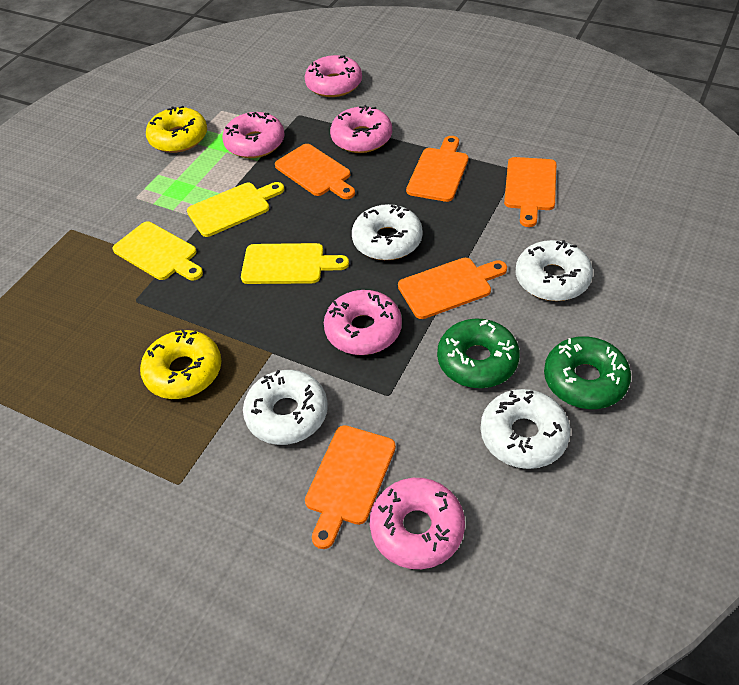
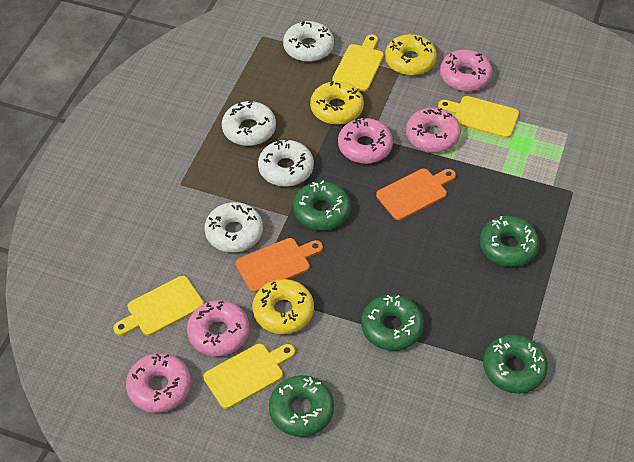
green donut: 2 -> 5
orange cutting board: 5 -> 2
yellow cutting board: 3 -> 4
yellow donut: 2 -> 3

